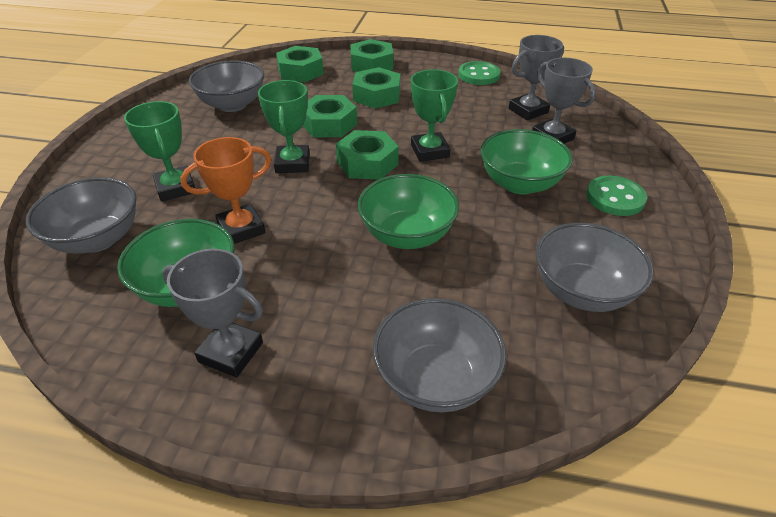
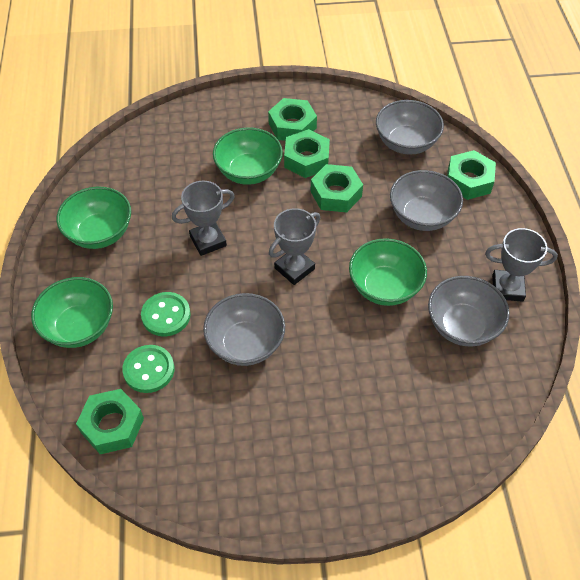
green bowl: 3 -> 4
green trophy: 3 -> 0
orange trophy: 1 -> 0

